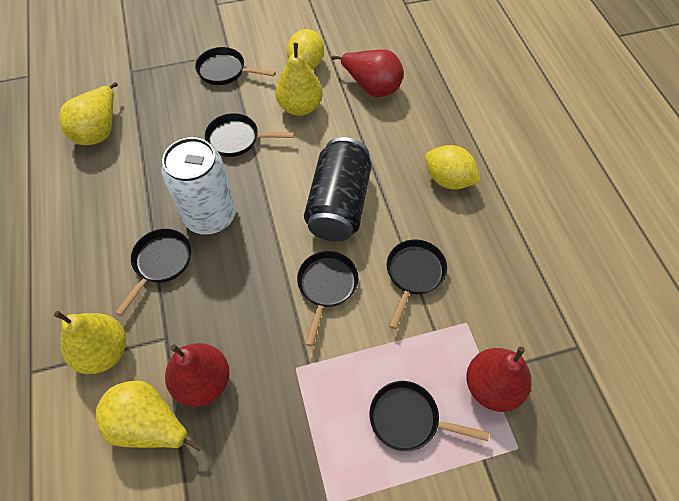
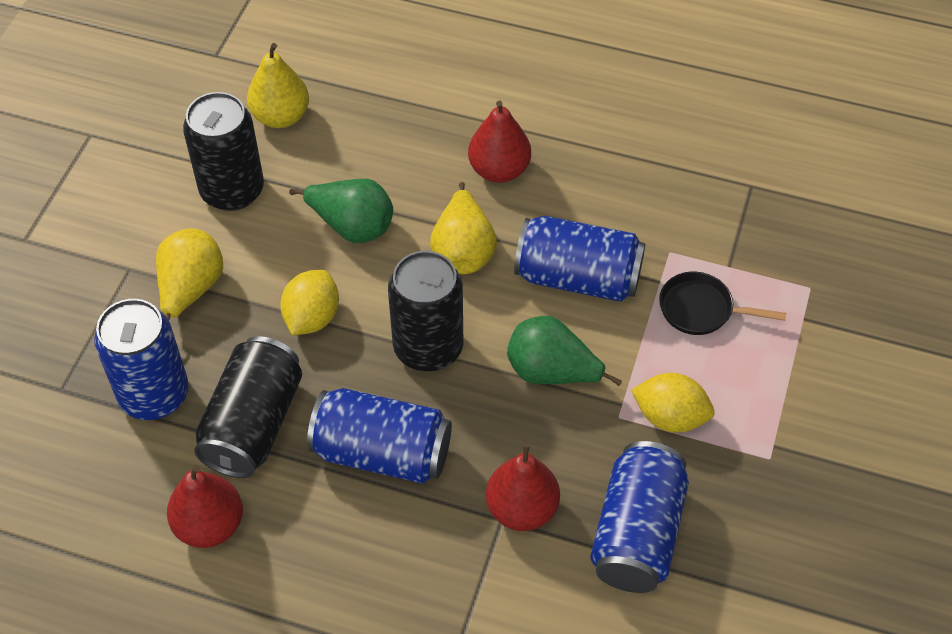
black can: 1 -> 3
black pan: 6 -> 1
blue can: 0 -> 4
green pear: 0 -> 2
white can: 1 -> 0
yellow pear: 4 -> 3

